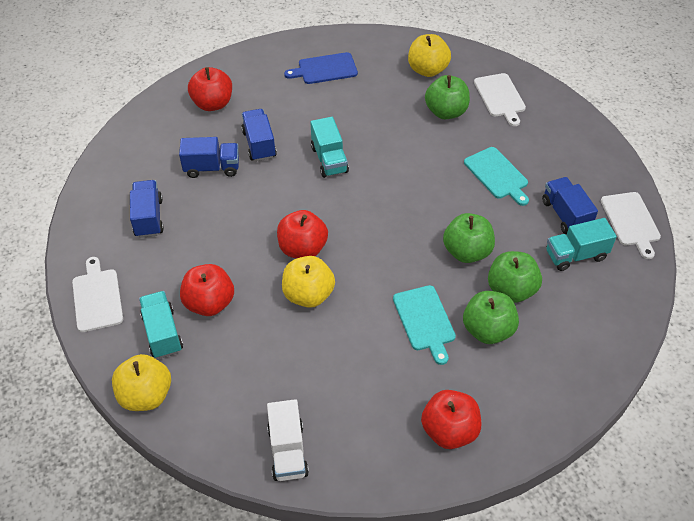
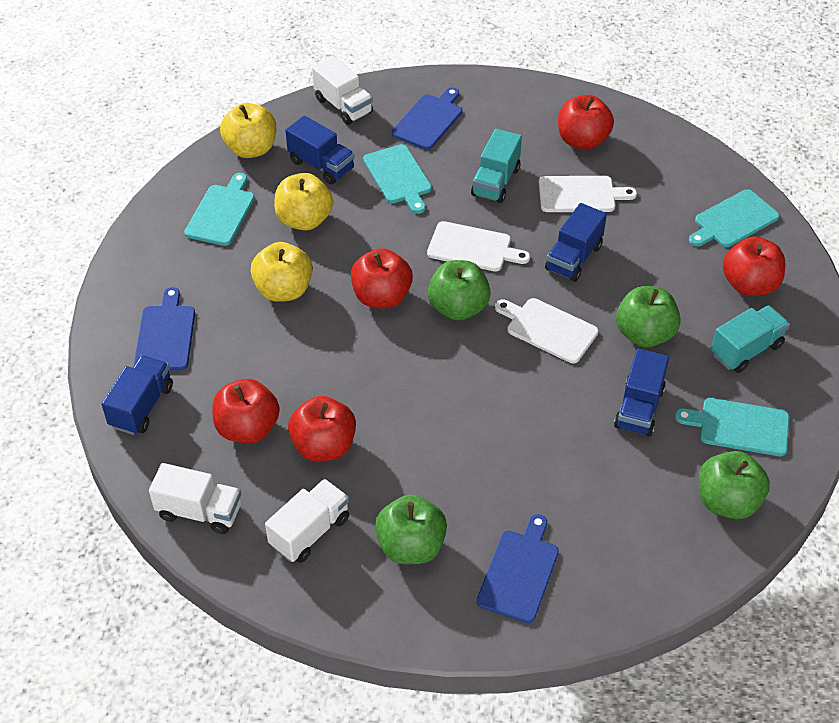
blue cutting board: 1 -> 3
red apple: 4 -> 5
turquoise cutting board: 2 -> 4
turquoise truck: 3 -> 2
white truck: 1 -> 3

